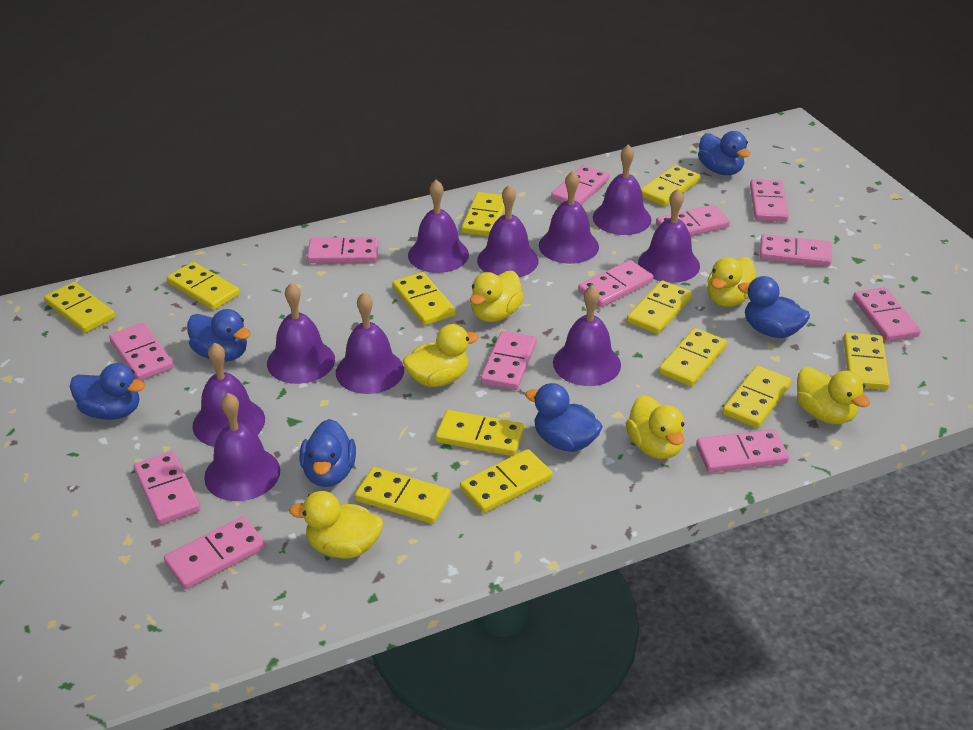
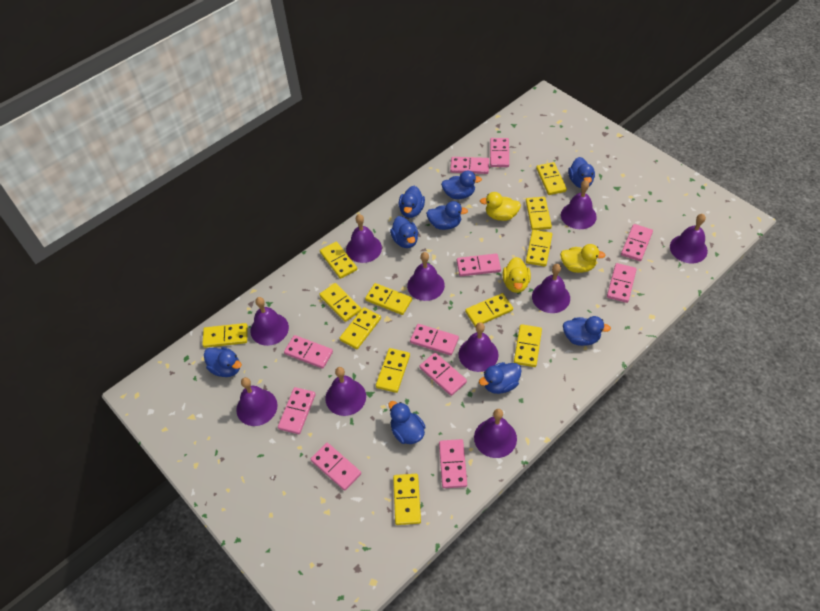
blue duck: 6 -> 9
pink domino: 12 -> 11
yellow duck: 6 -> 3

